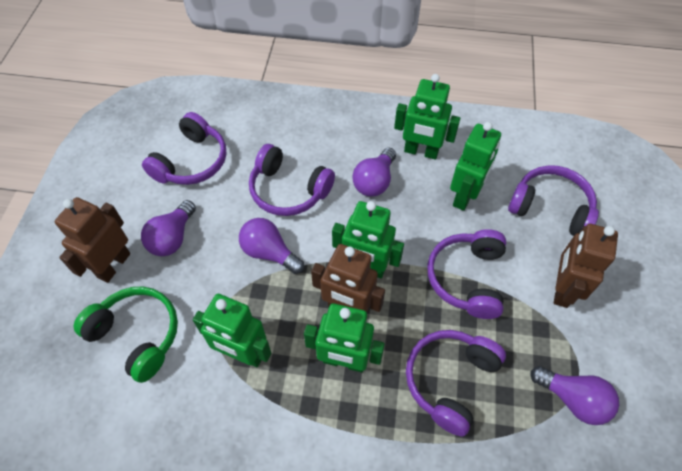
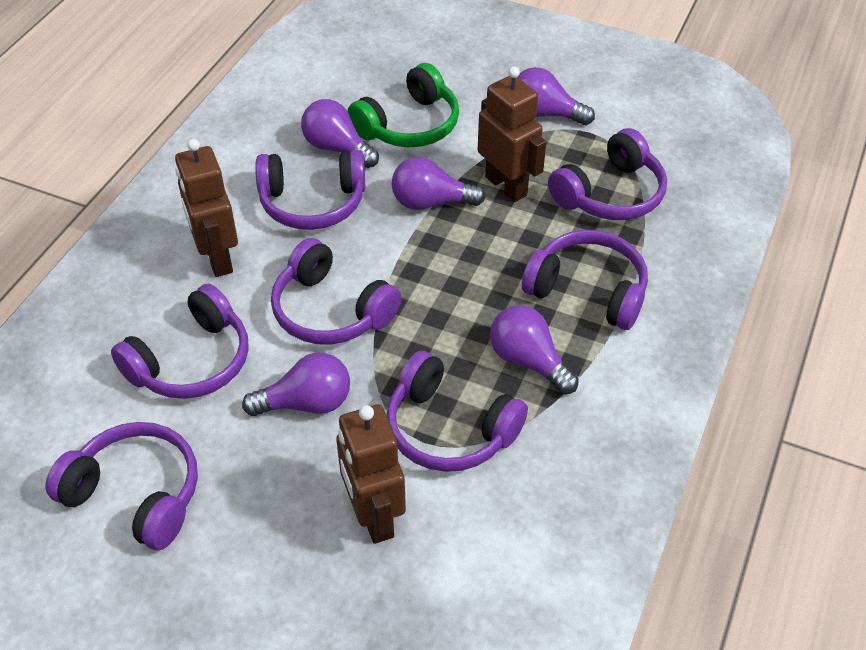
green robot: 5 -> 0
purple headphones: 5 -> 7
purple light bulb: 4 -> 5

